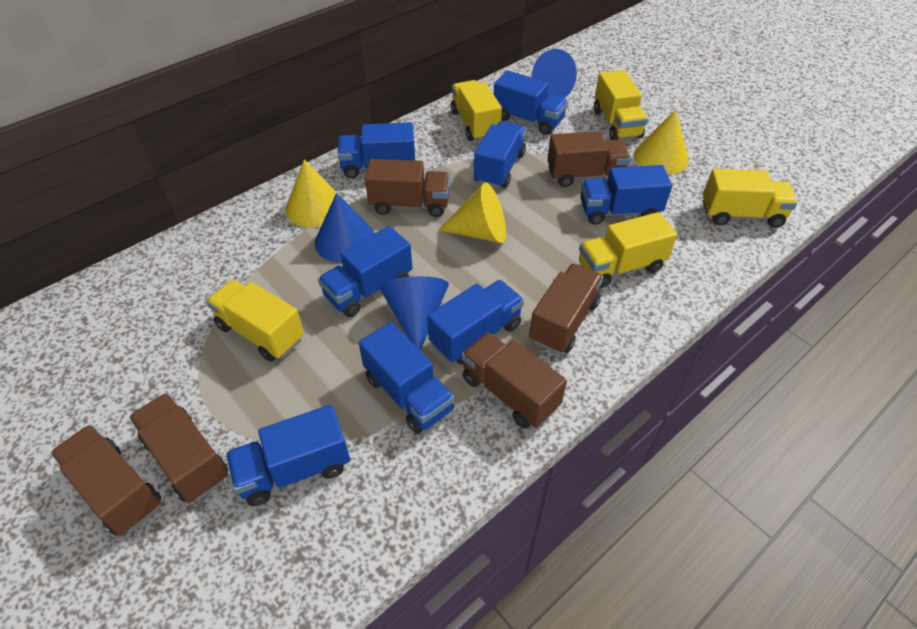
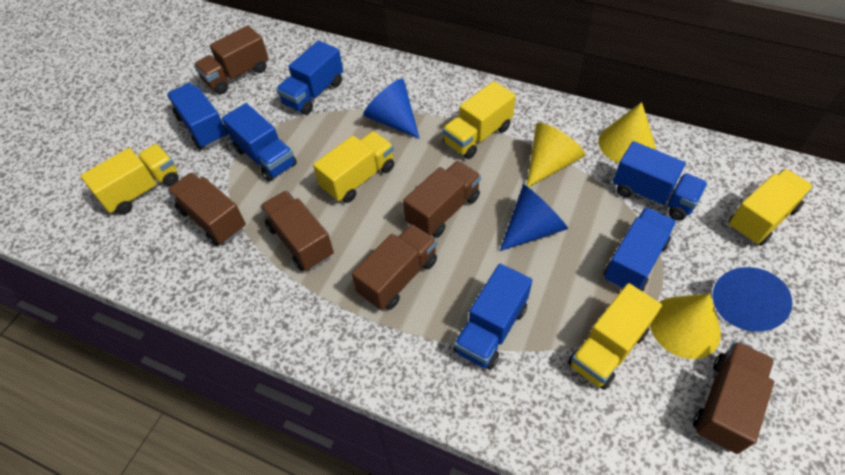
blue truck: 8 -> 6

